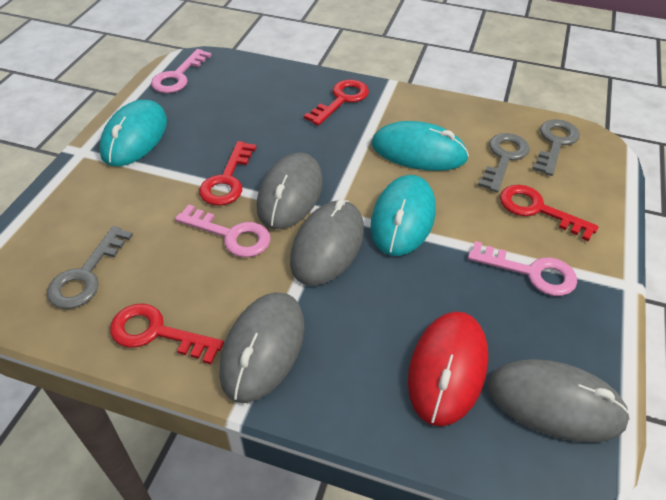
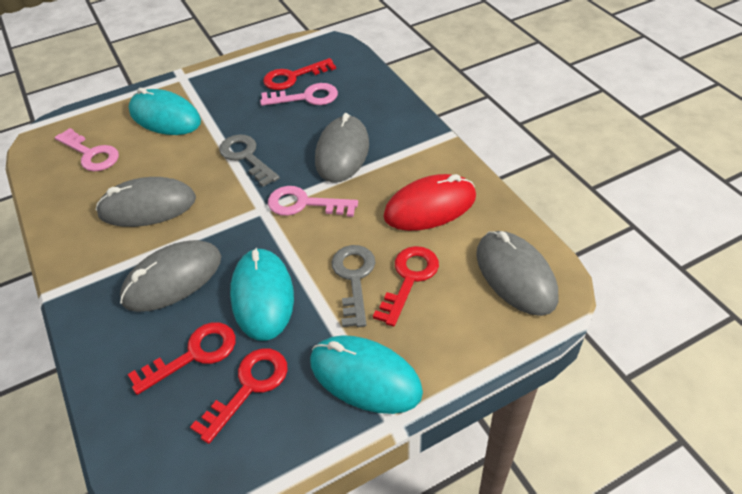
grey key: 3 -> 2

